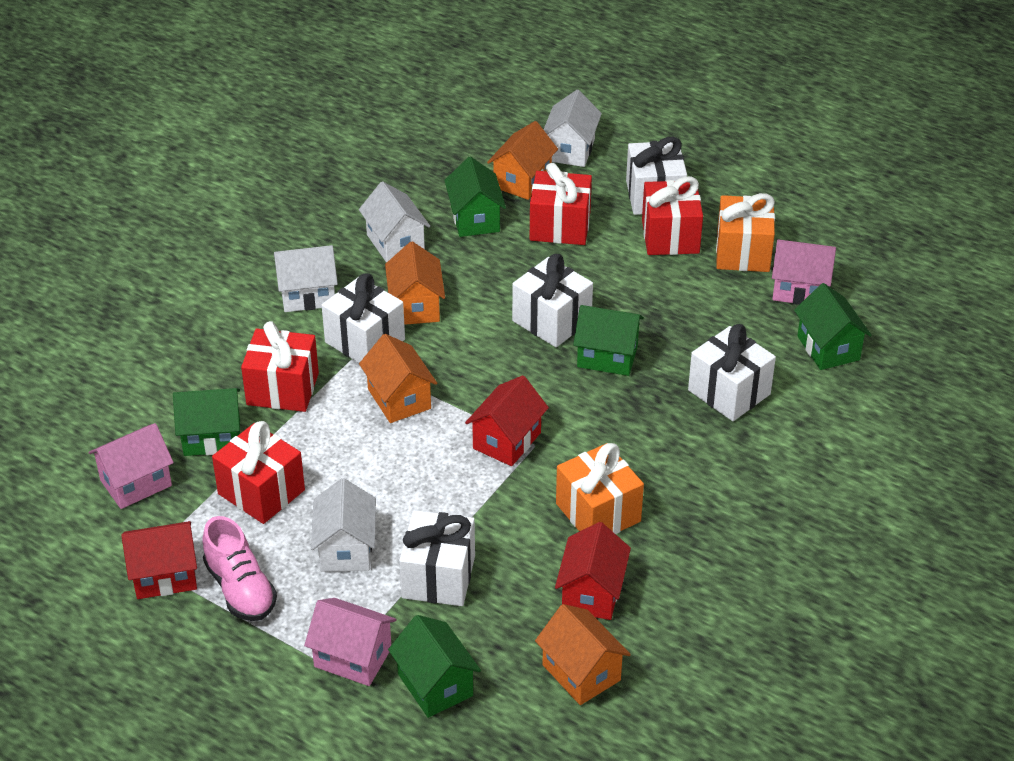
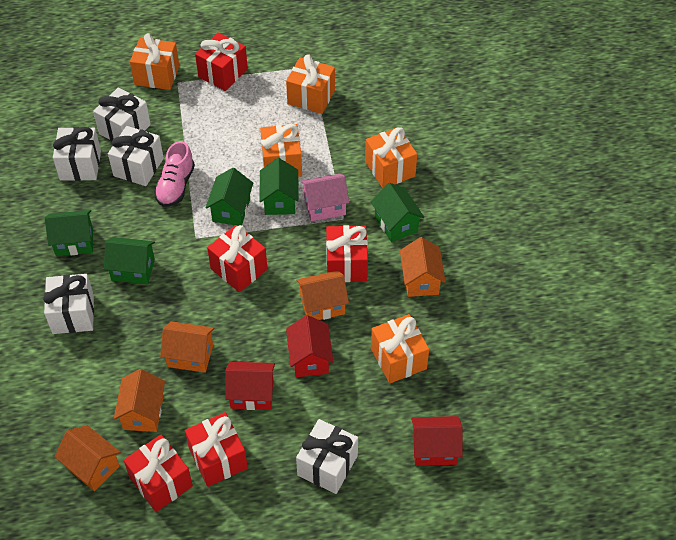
orange gift: 2 -> 5
orange house: 4 -> 5
pink house: 3 -> 1
red gift: 4 -> 5
white house: 4 -> 0

